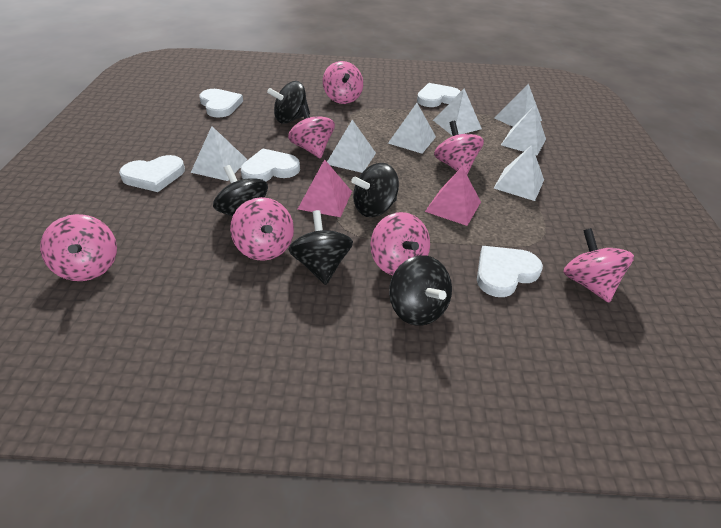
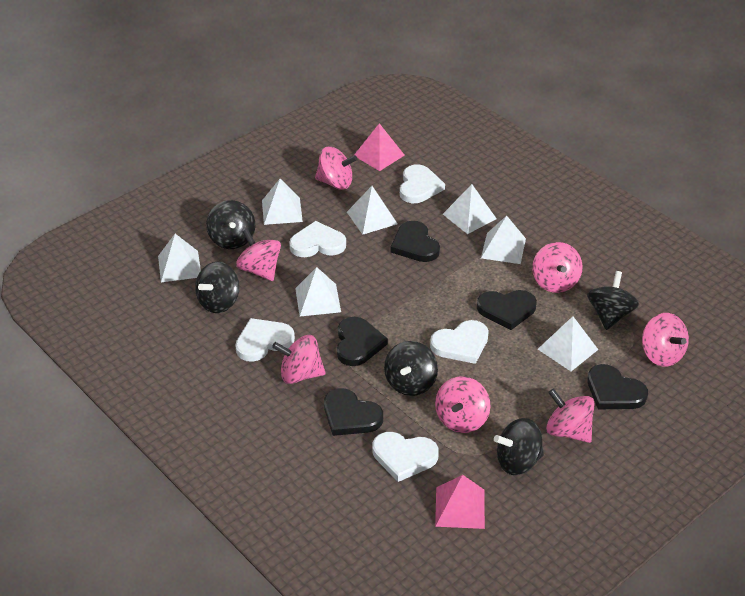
black heart: 0 -> 5

